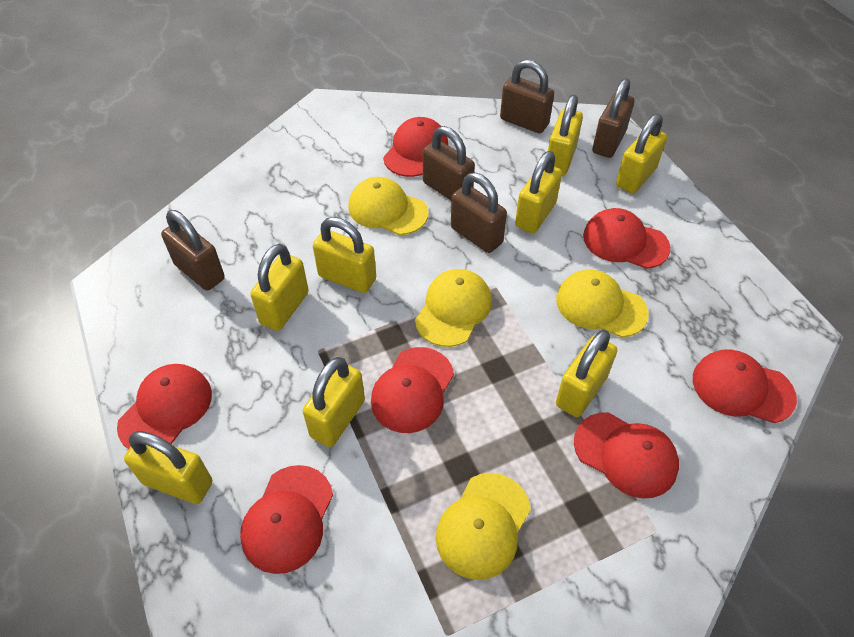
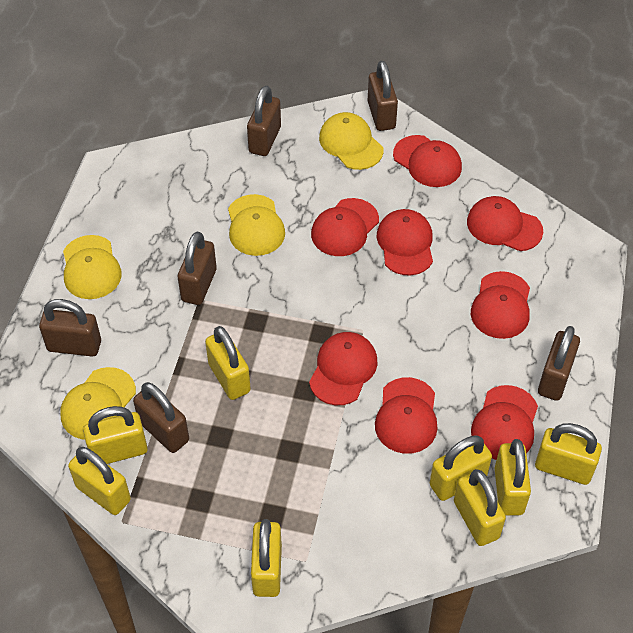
brown padlock: 5 -> 6
red cap: 7 -> 8

